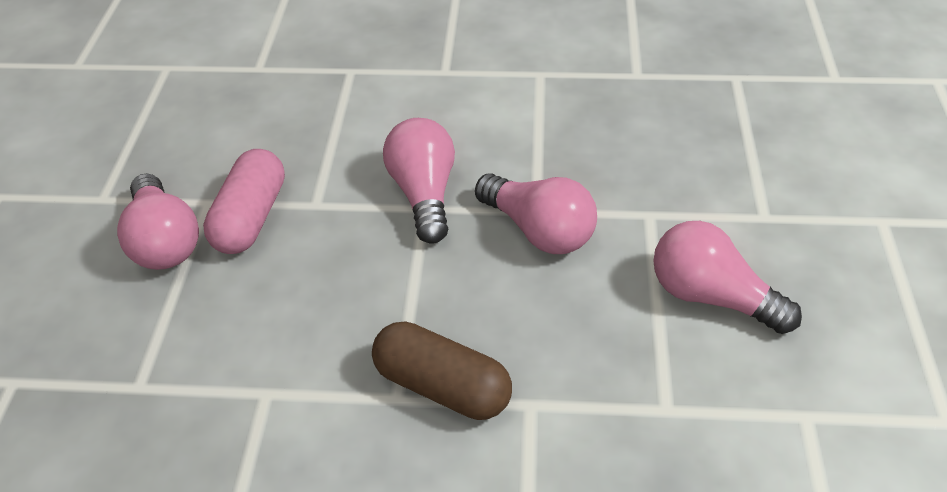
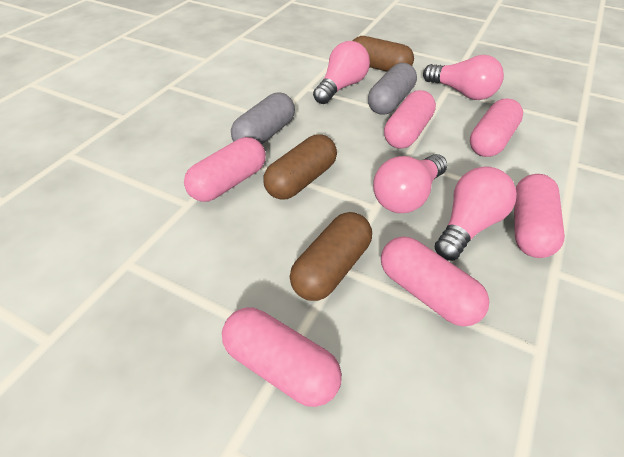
brown capsule: 1 -> 3
grey capsule: 0 -> 2
pink capsule: 1 -> 6

